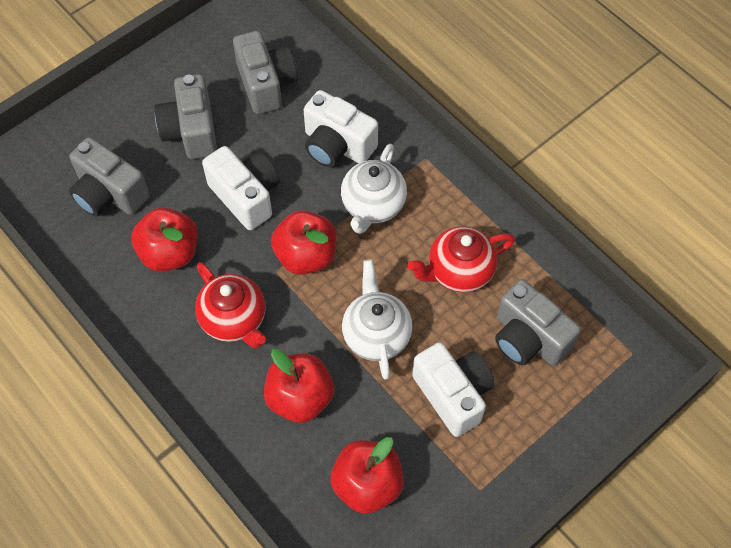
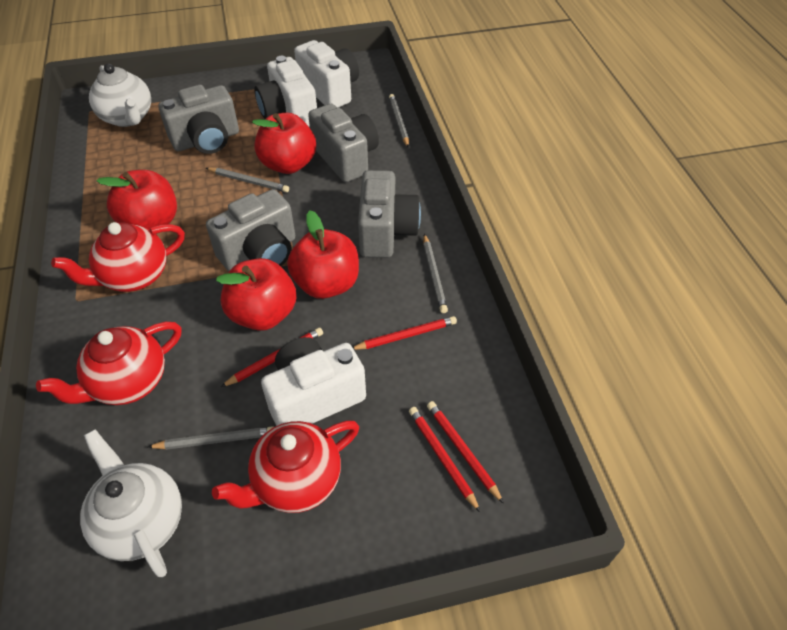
grey pencil: 0 -> 4
red pencil: 0 -> 4
red teapot: 2 -> 3

